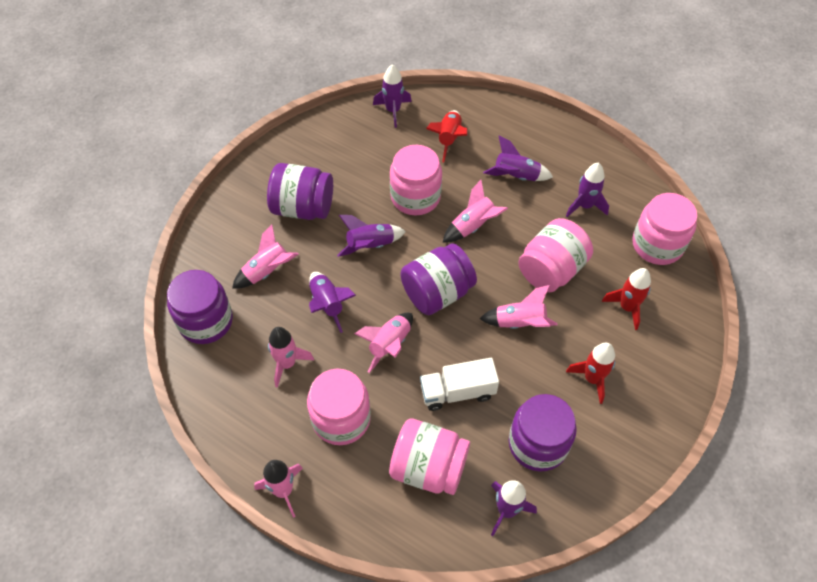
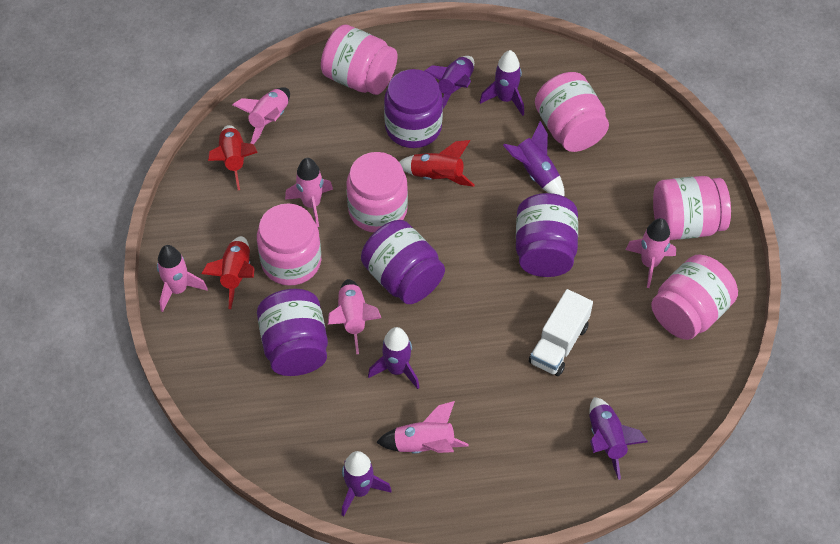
pink jar: 5 -> 6

